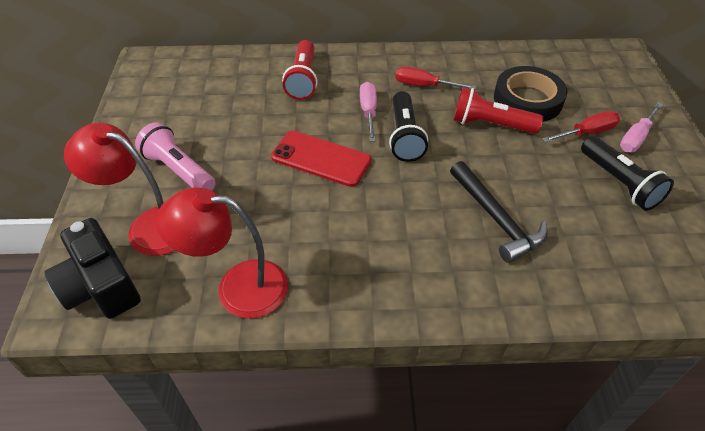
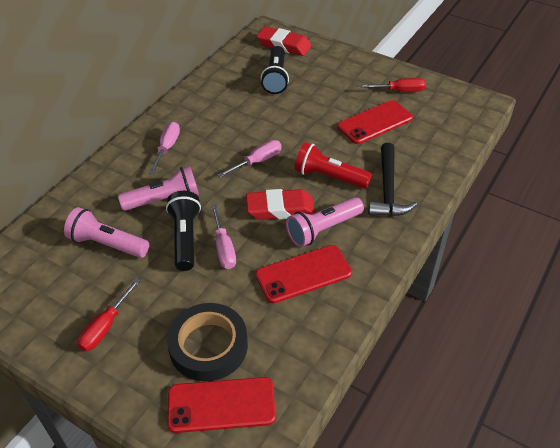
black camera: 1 -> 0
pink flashlight: 1 -> 3
pink screwdriver: 2 -> 3
red eraser: 0 -> 2
red flashlight: 2 -> 1
red lamp: 2 -> 0
red phone: 1 -> 3

